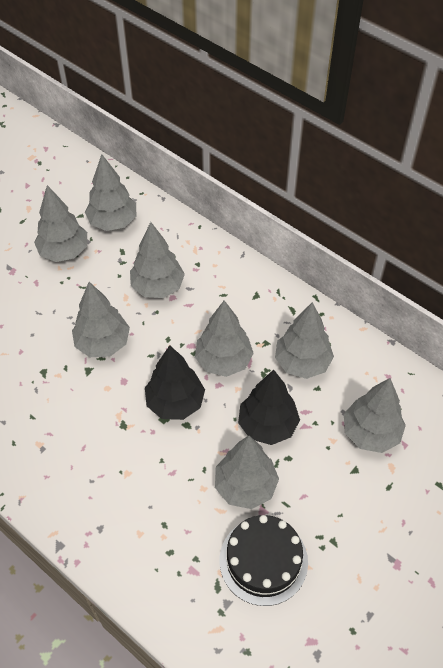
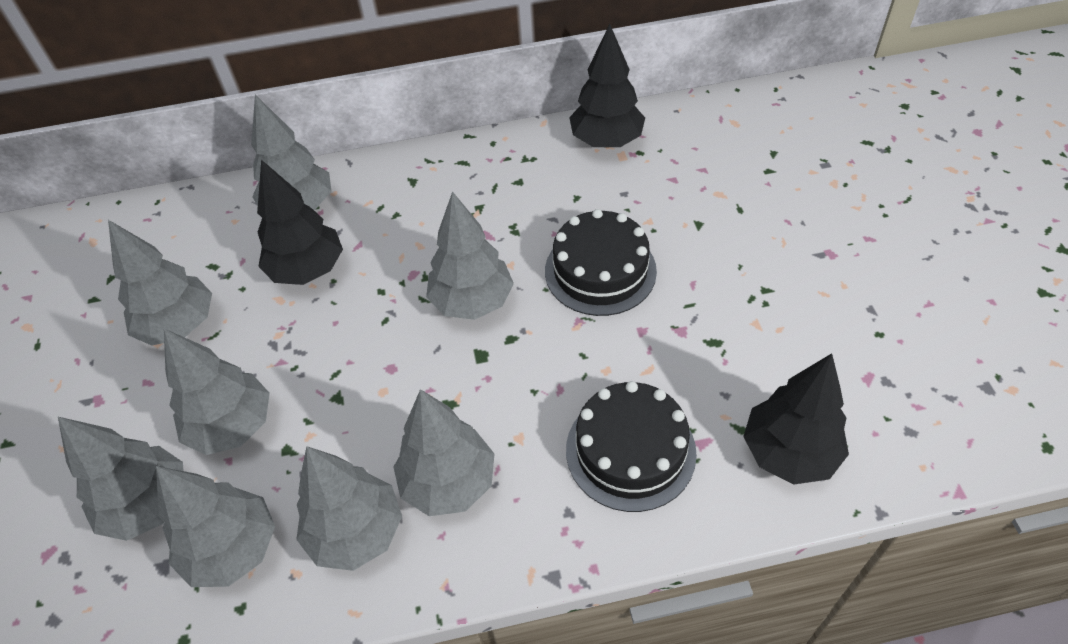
black cake: 1 -> 2
black tree: 2 -> 3

